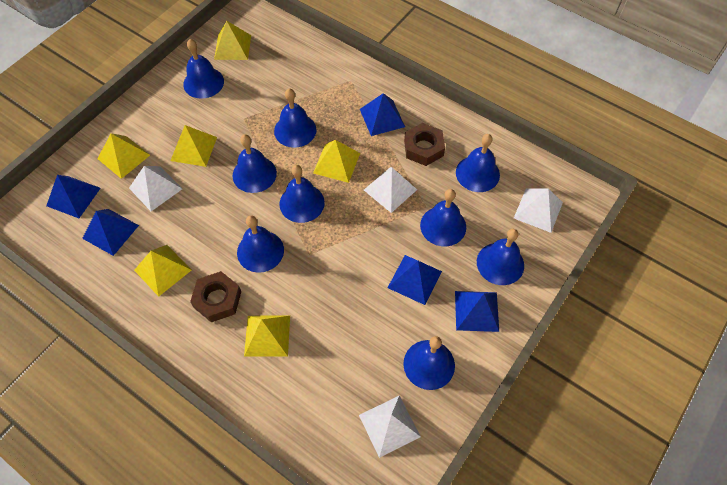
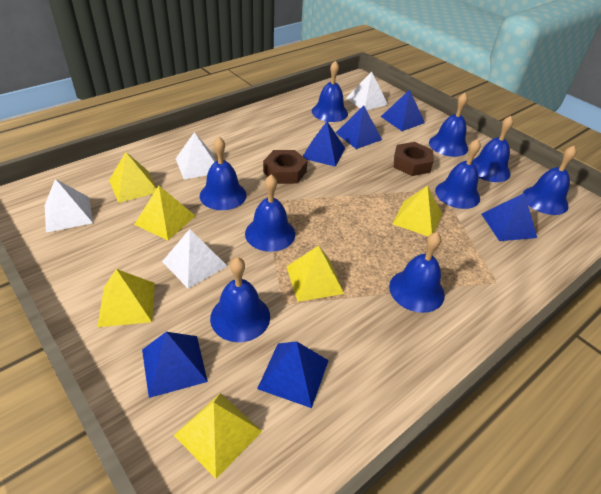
blue pyramid: 5 -> 6

